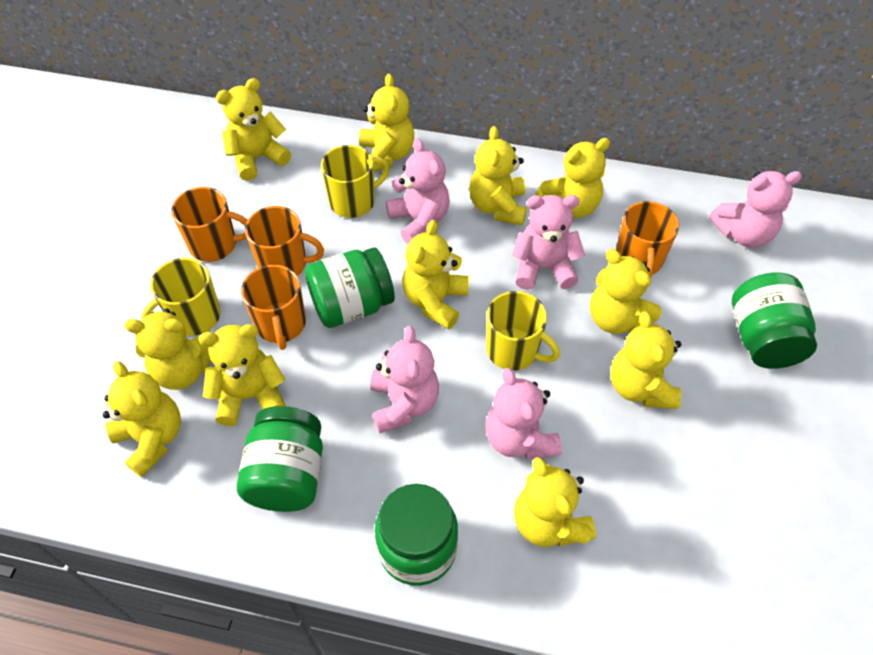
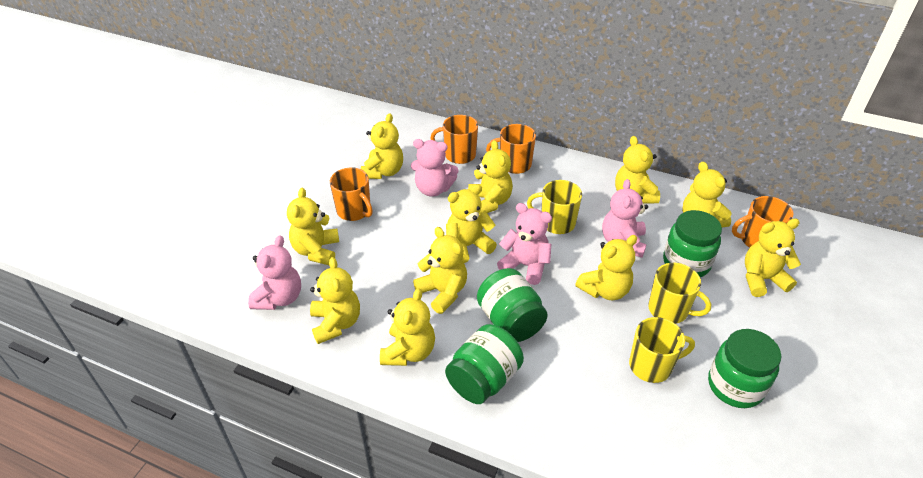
pink teddy bear: 5 -> 4

